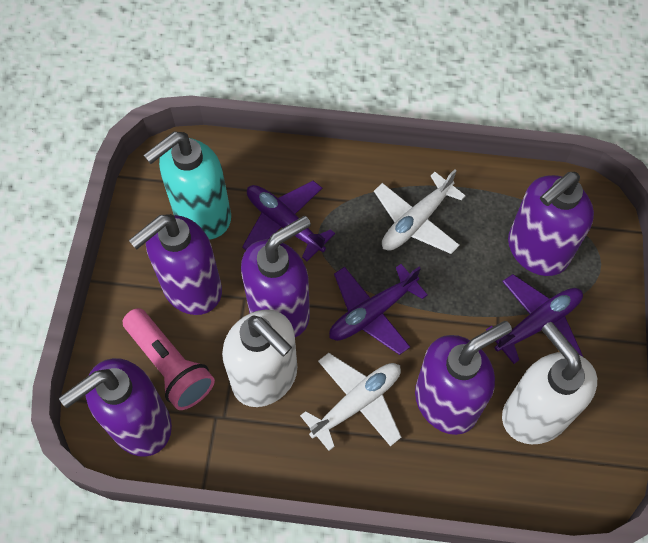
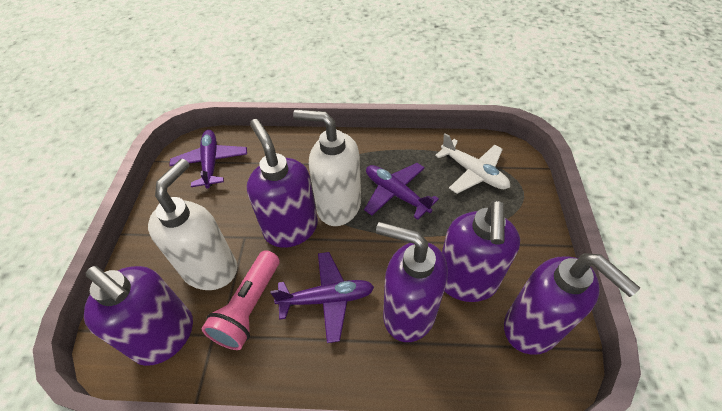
turquoise soap dispenser: 1 -> 0
white plane: 2 -> 1

